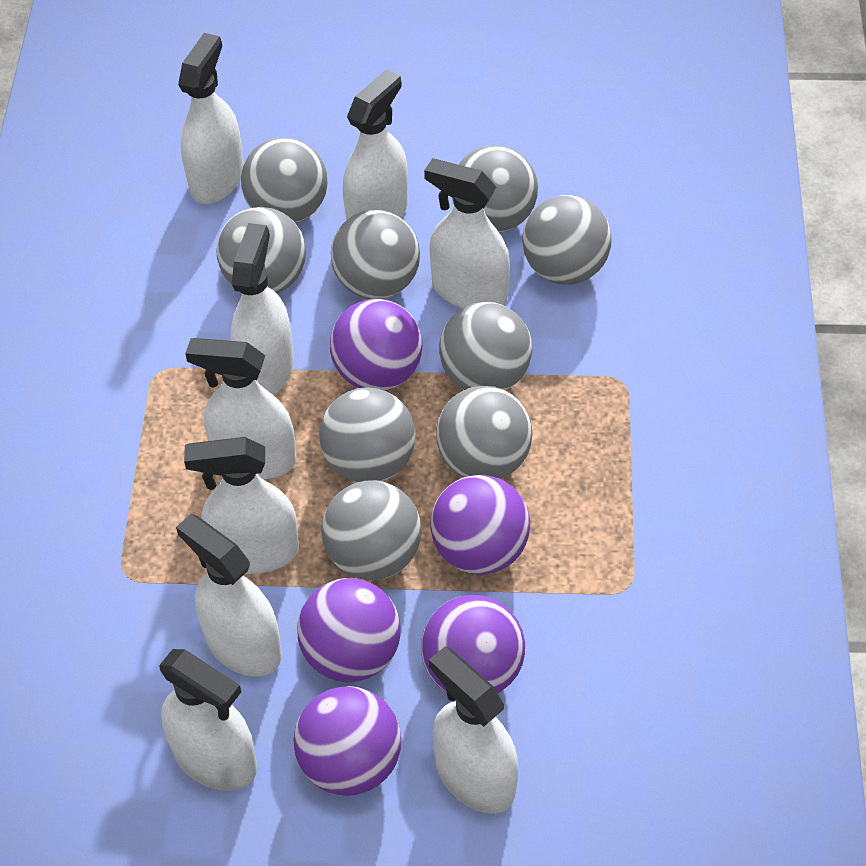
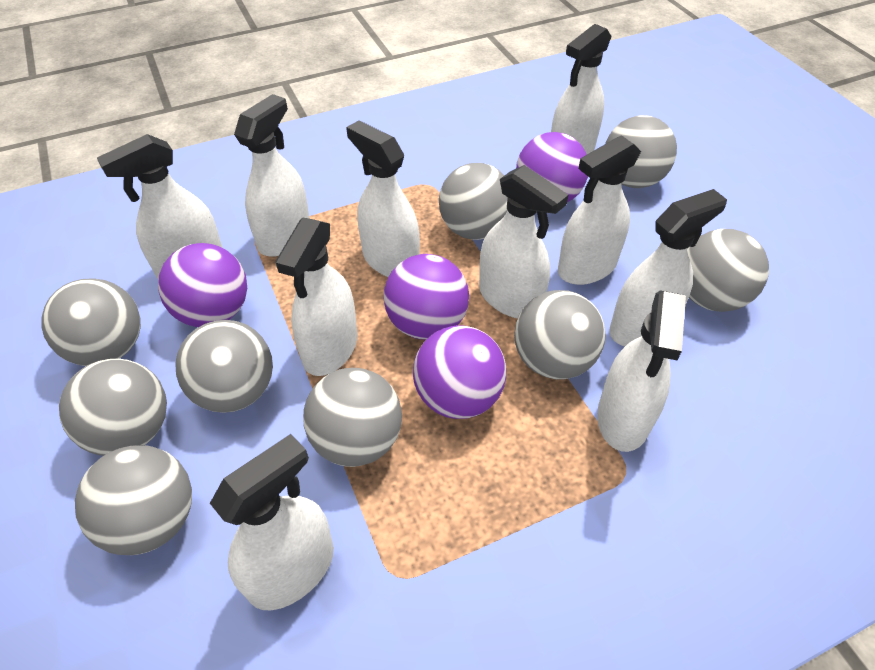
purple ball: 5 -> 4
white spray bottle: 9 -> 10

